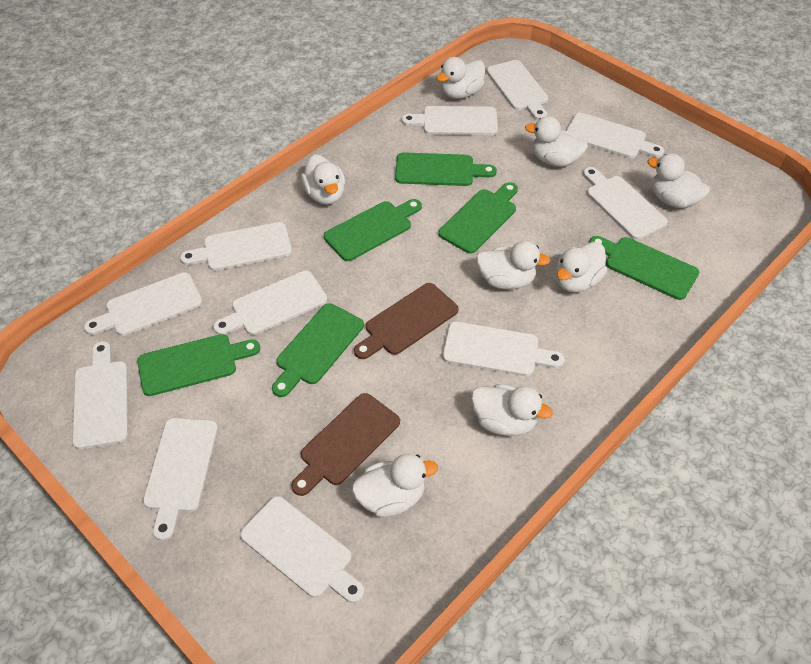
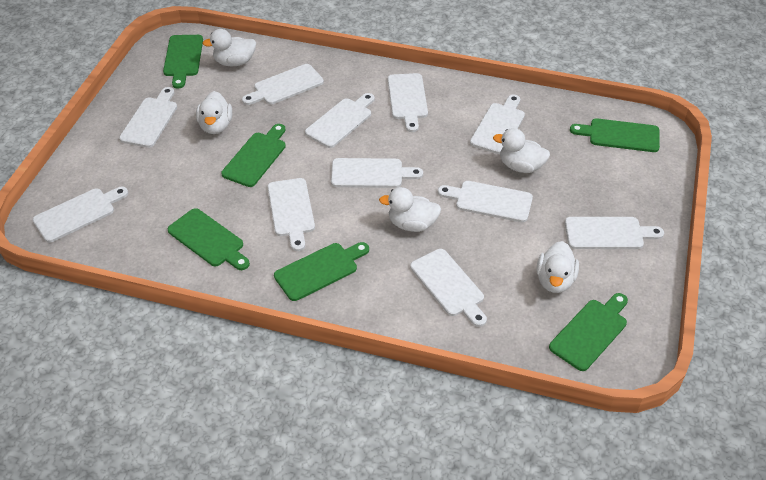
brown cutting board: 2 -> 0
white duck: 8 -> 5

